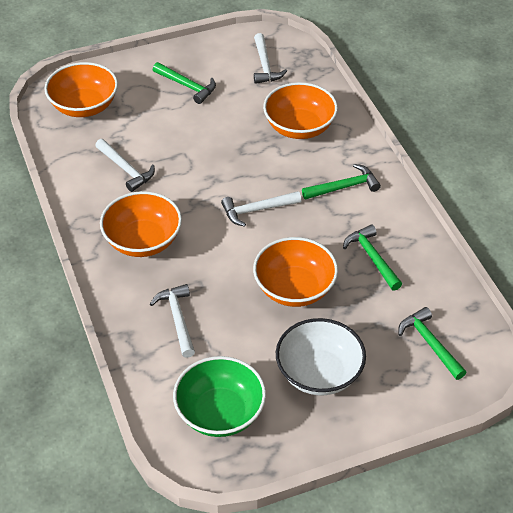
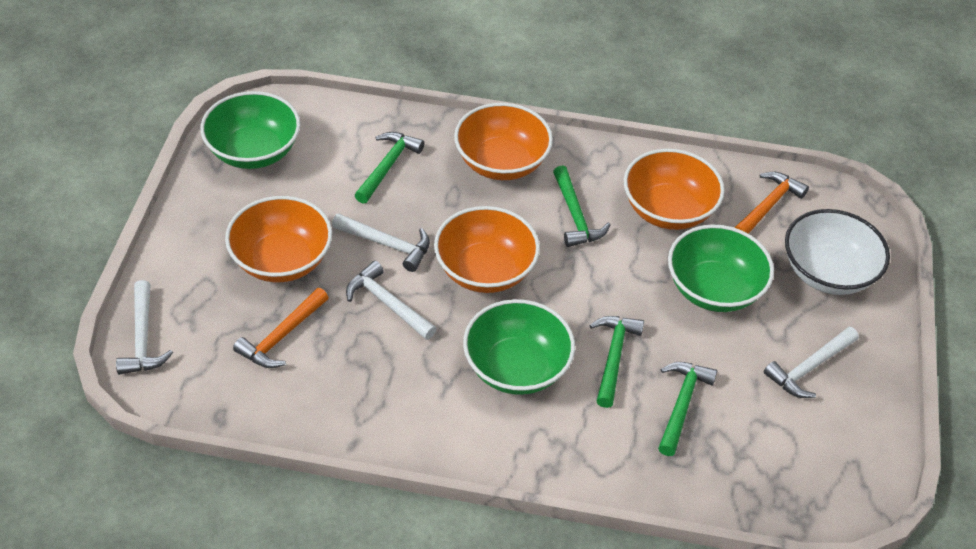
green bowl: 1 -> 3
orange hammer: 0 -> 2

